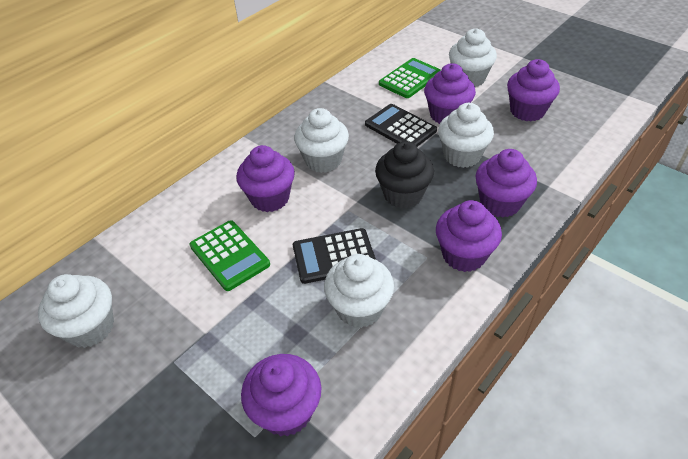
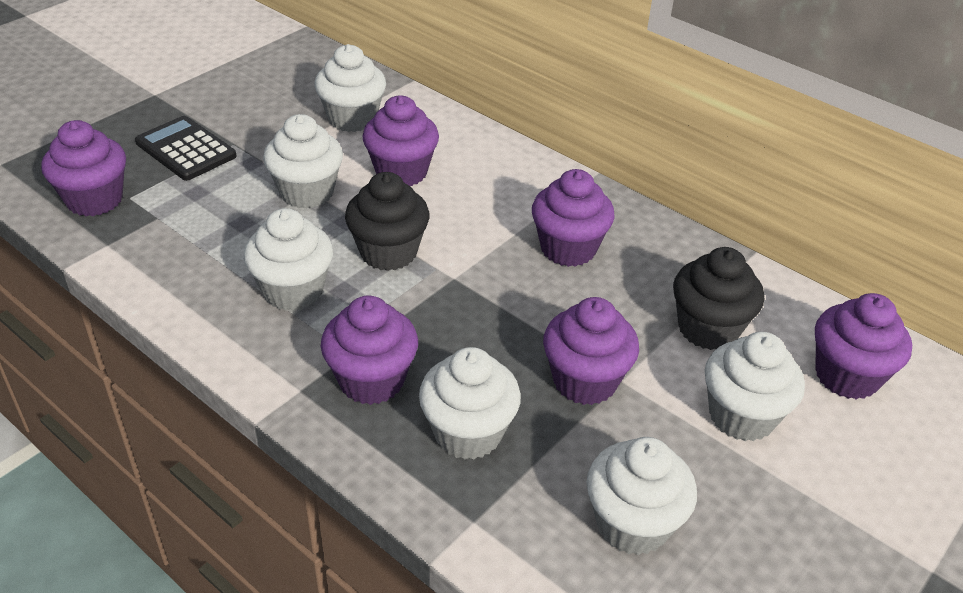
black calculator: 2 -> 1
black cupcake: 1 -> 2
green calculator: 2 -> 0
white cupcake: 5 -> 6

